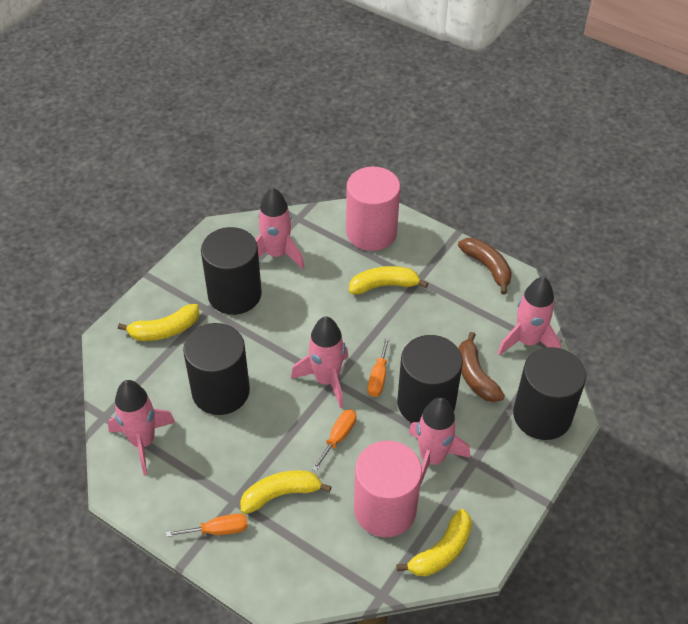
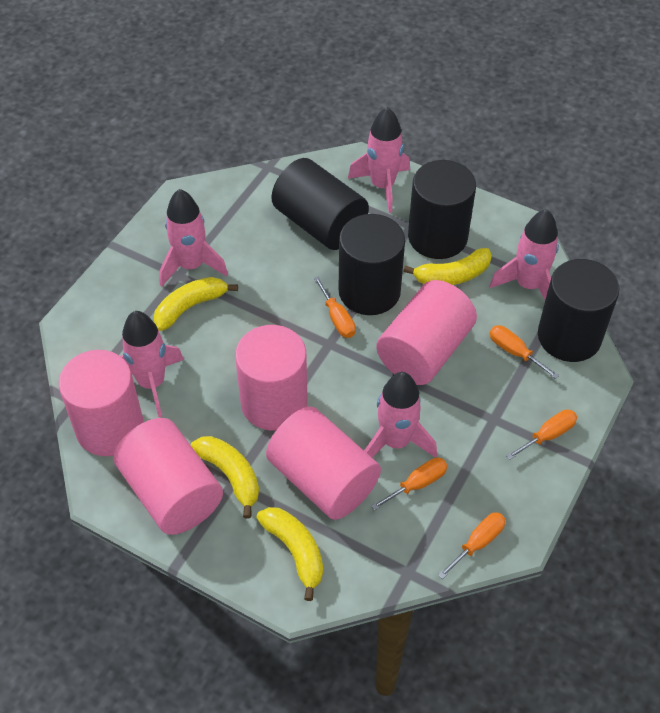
brown banana: 2 -> 0
orange screwdriver: 3 -> 5
pink cylinder: 2 -> 5

